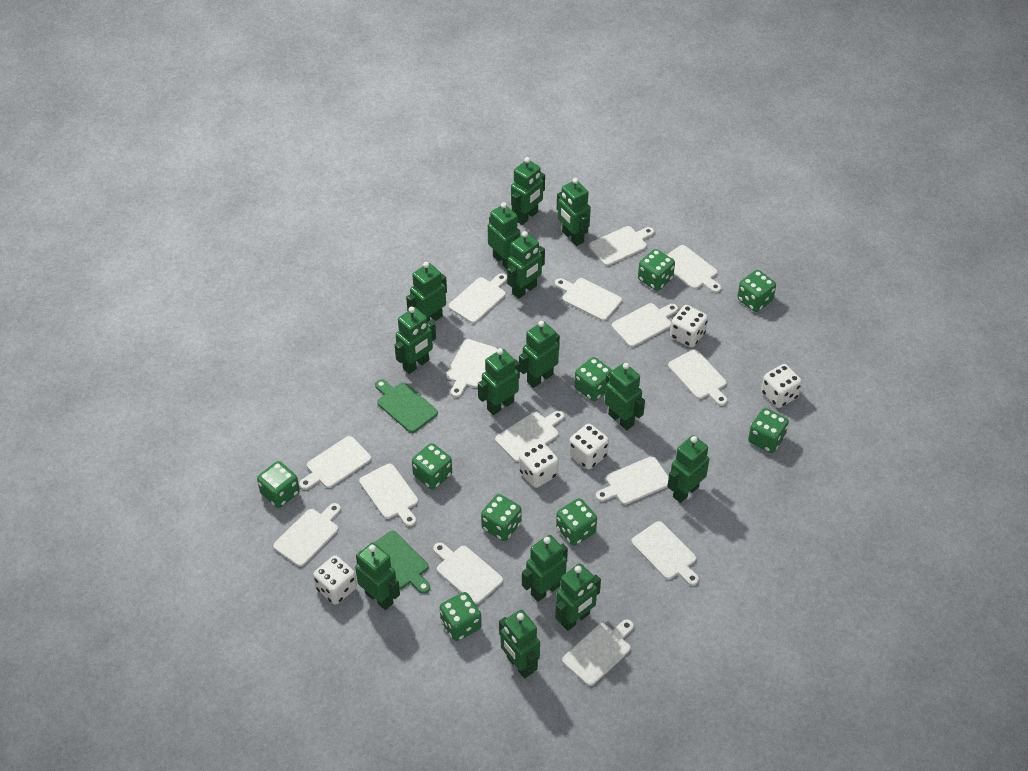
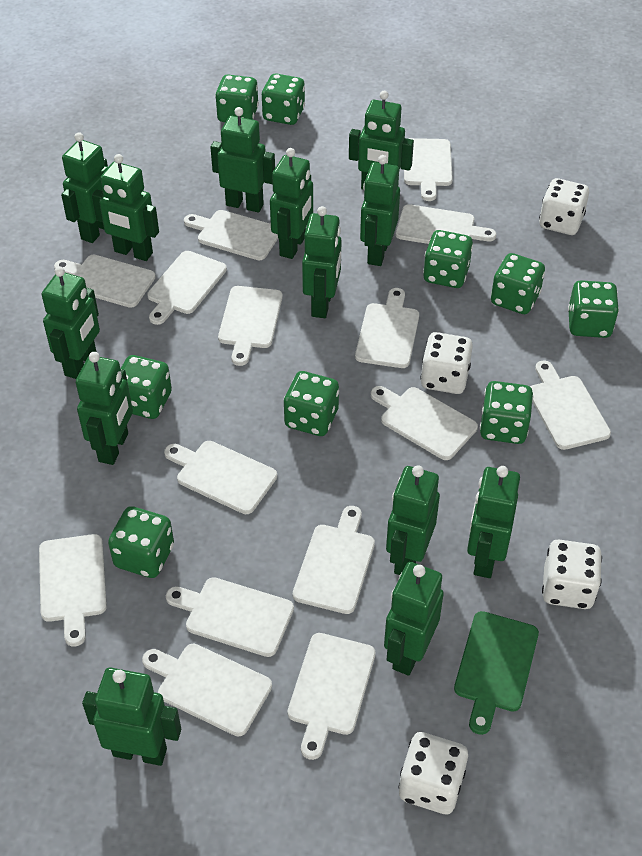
green cutting board: 2 -> 1
green robot: 14 -> 13
white dice: 5 -> 4

